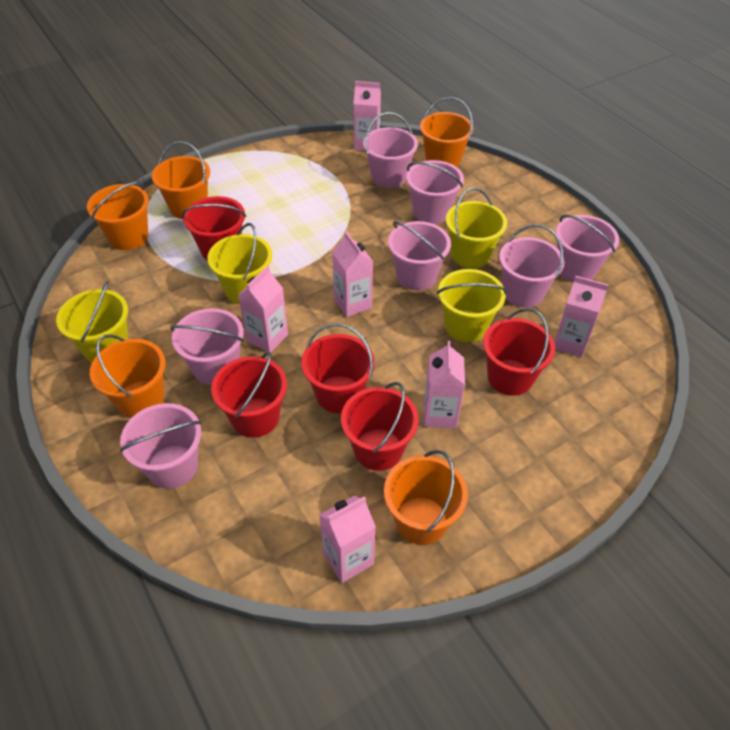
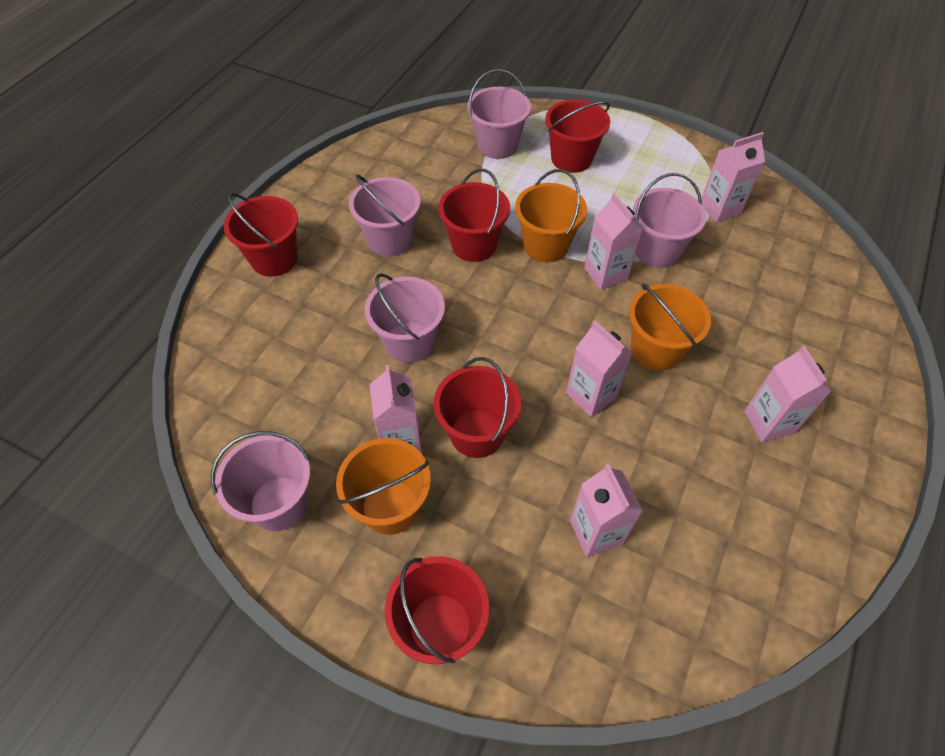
orange bucket: 5 -> 3
pink bucket: 7 -> 5
yellow bucket: 4 -> 0

